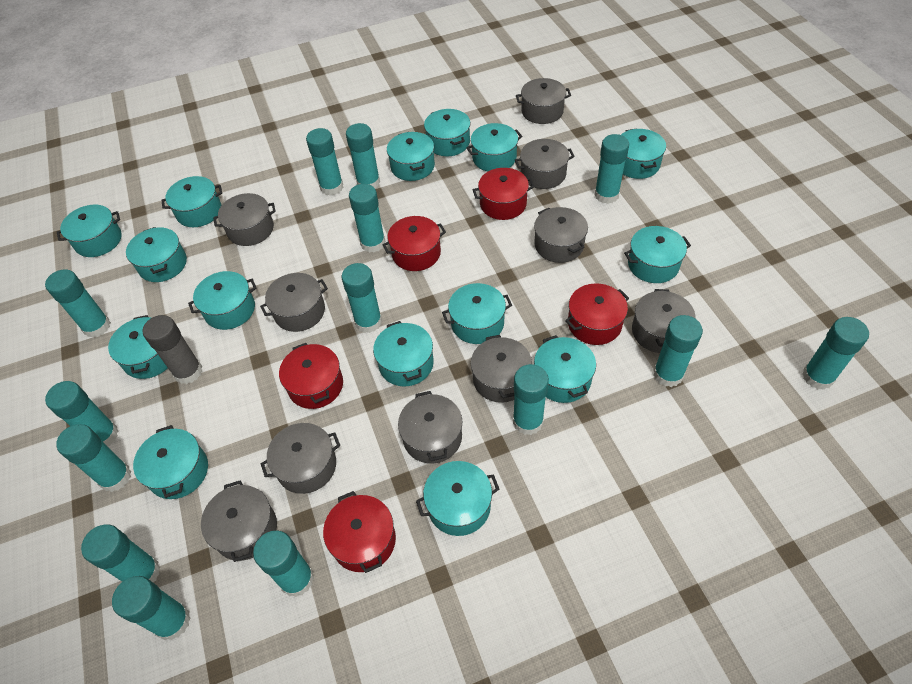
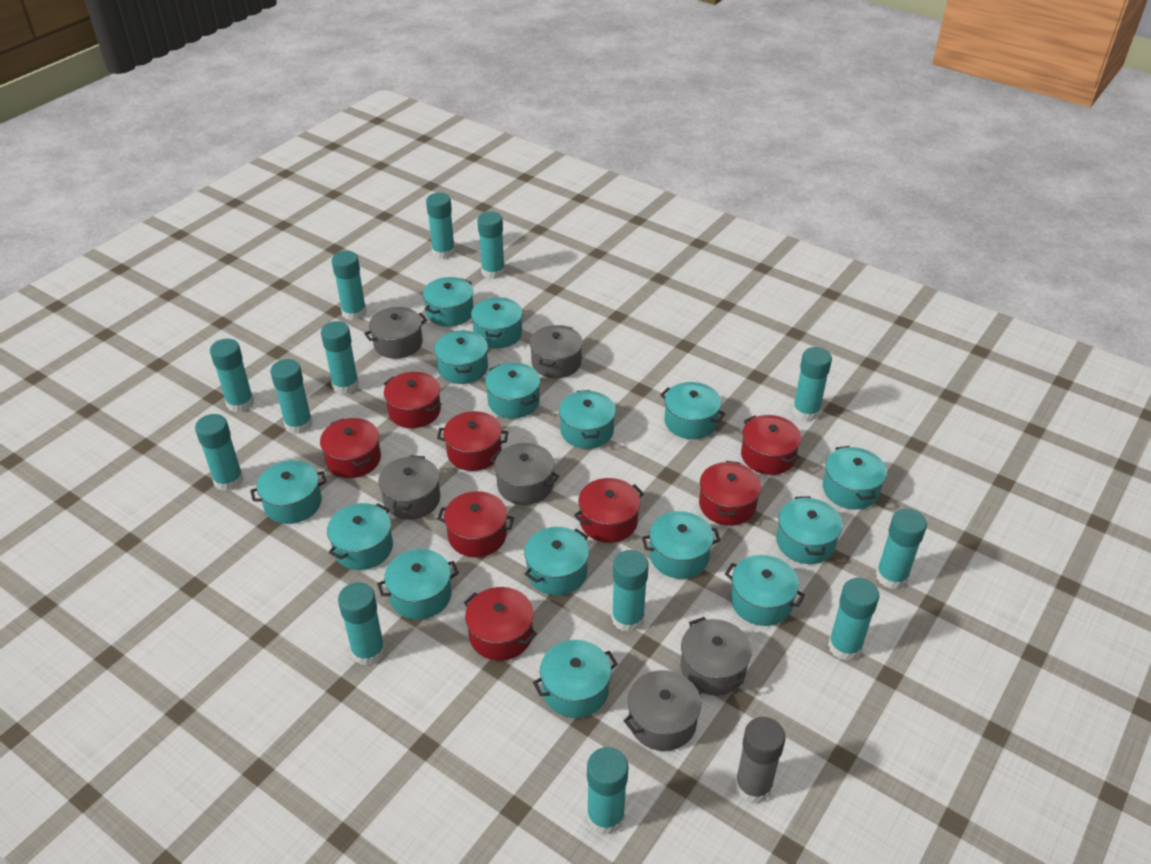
grey pot: 10 -> 6
red pot: 5 -> 8
turquoise glue stick: 14 -> 13

